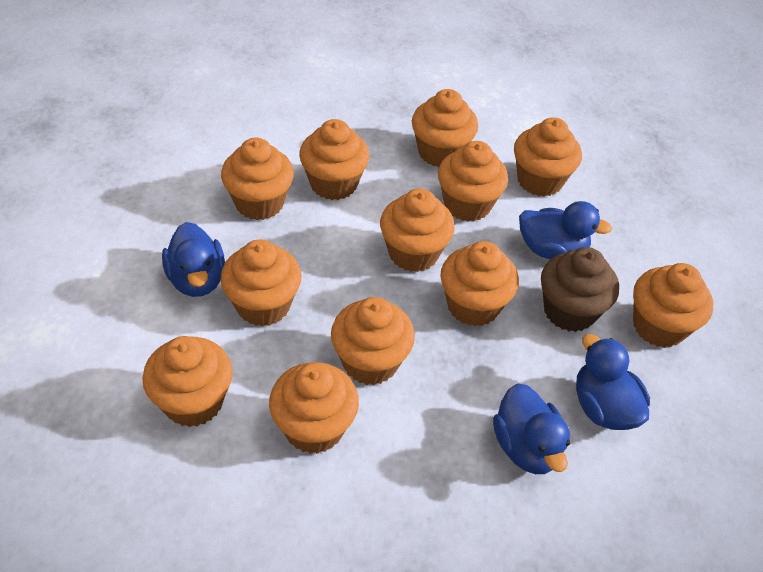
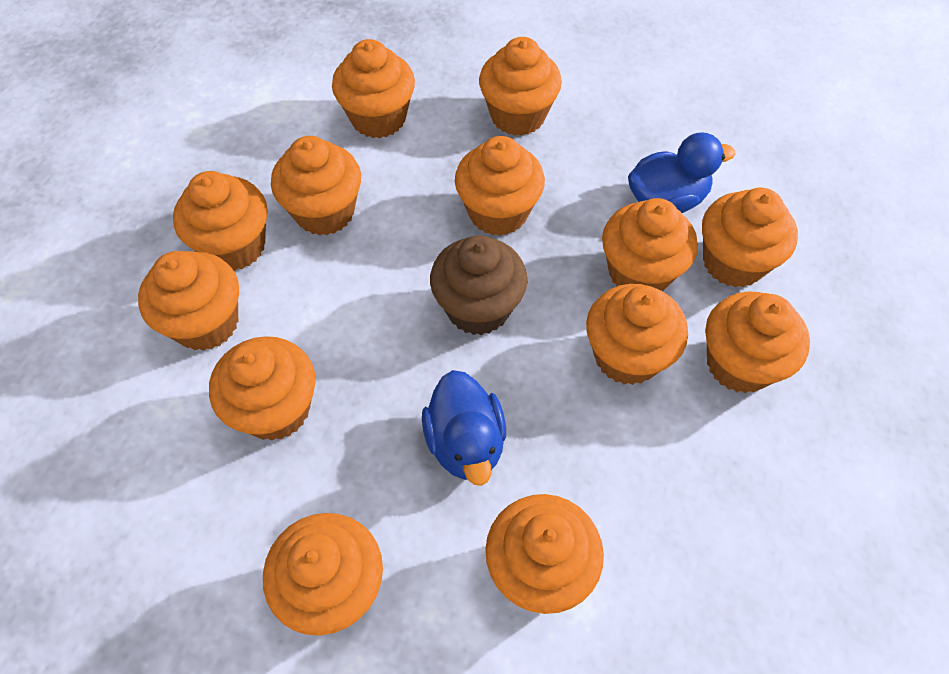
blue duck: 4 -> 2
orange cupcake: 12 -> 13

